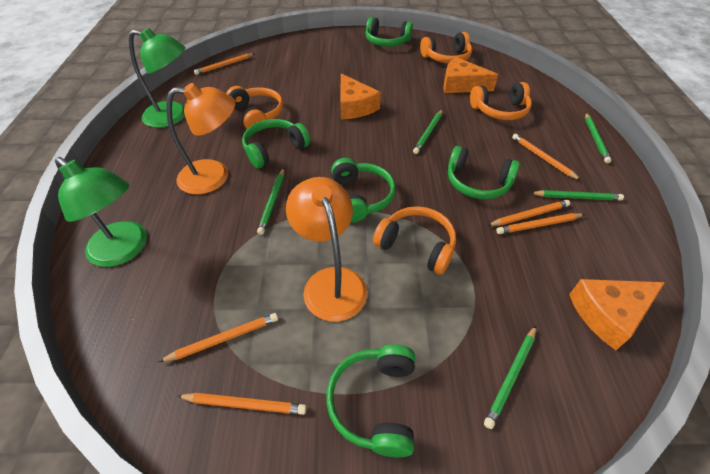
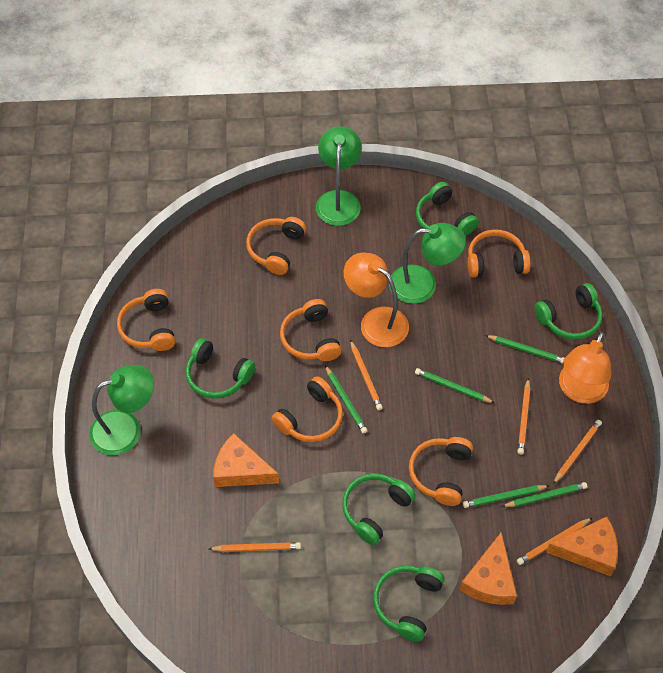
green lamp: 2 -> 3
orange headphones: 4 -> 6
orange pencil: 6 -> 5

